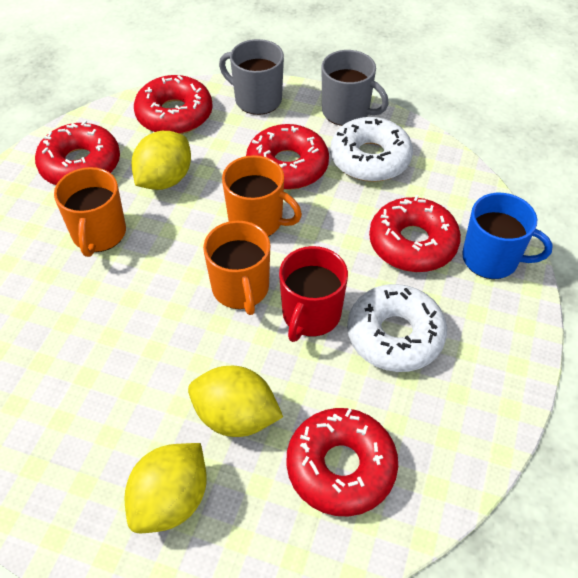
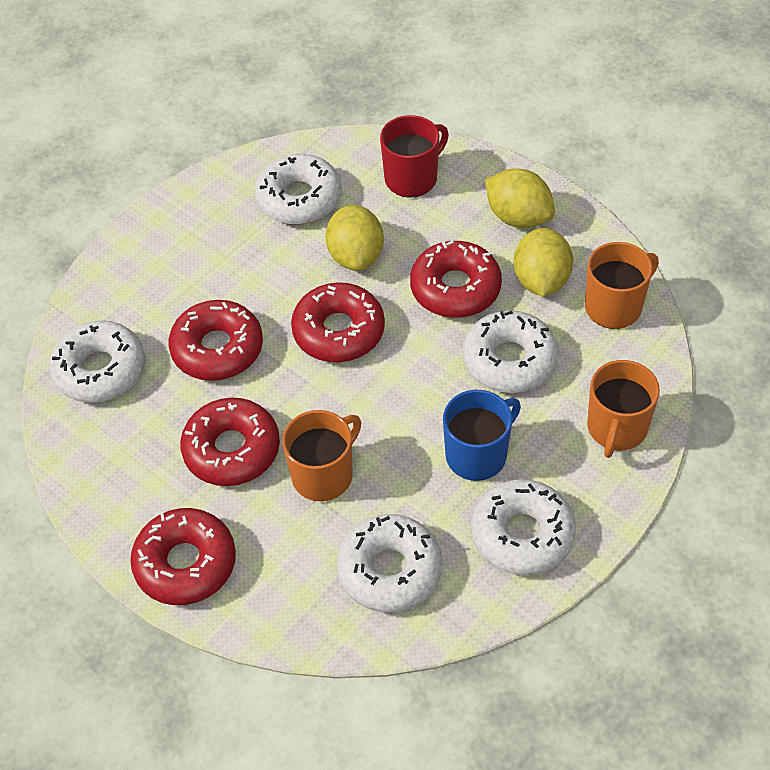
grey mug: 2 -> 0
white donut: 2 -> 5

